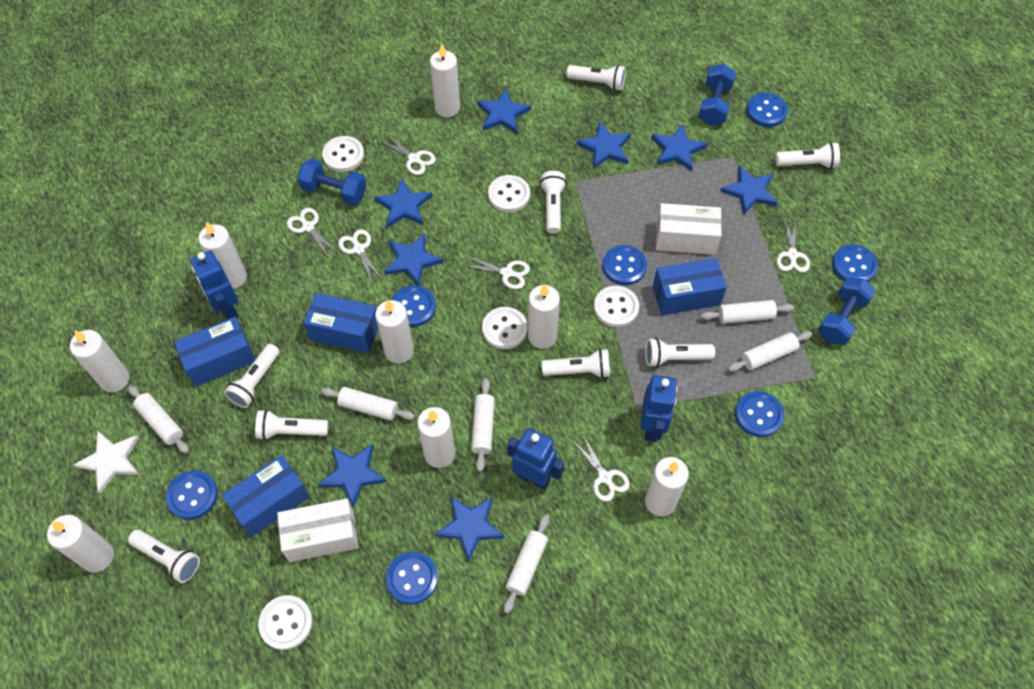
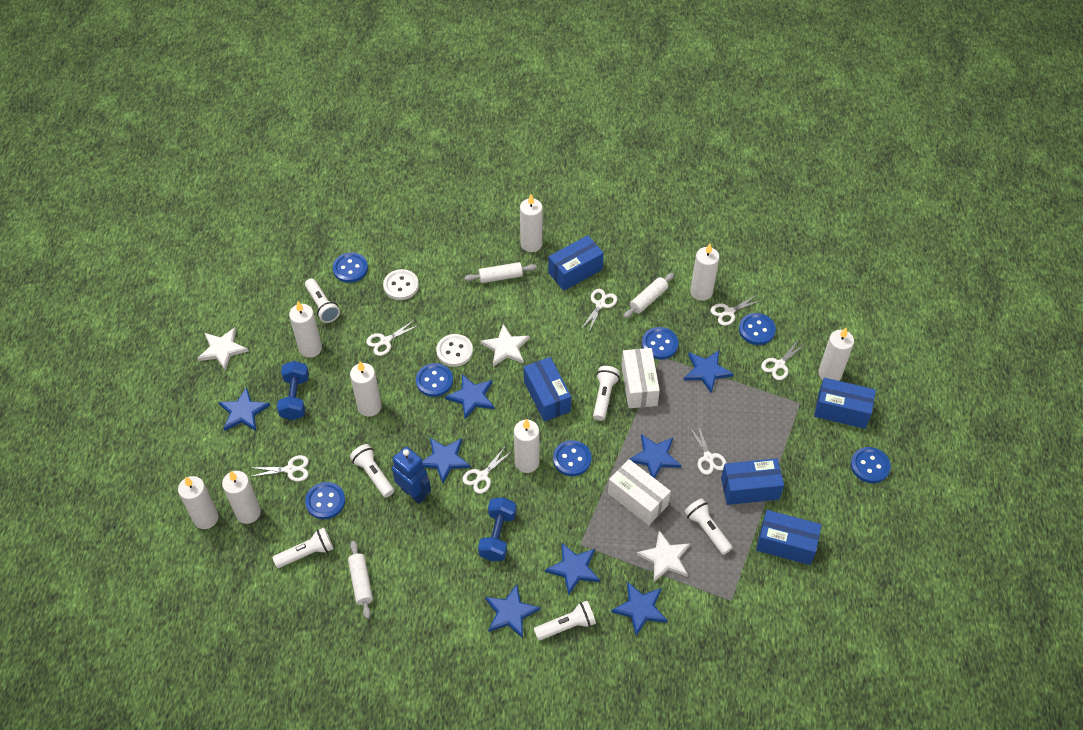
blue box: 4 -> 5
blue dumbbell: 3 -> 2
blue robot: 3 -> 1
white button: 5 -> 2
white flashlight: 8 -> 6
white rolling pin: 6 -> 3
white scissors: 6 -> 7
white star: 1 -> 3

